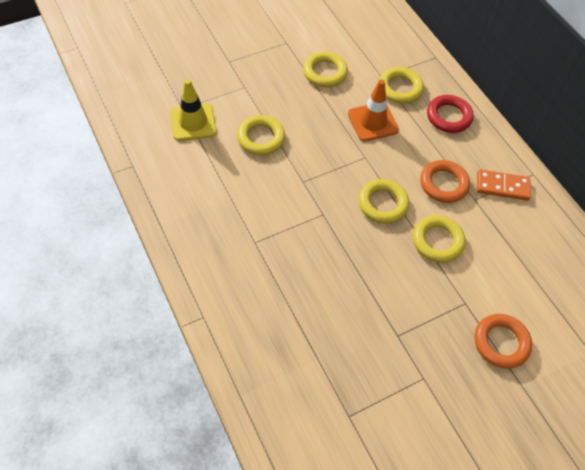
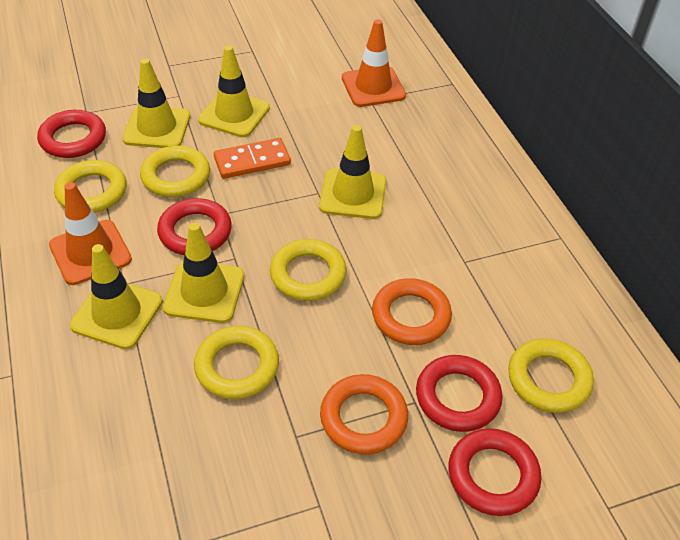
orange traffic cone: 1 -> 2
red ring: 1 -> 4
yellow traffic cone: 1 -> 5

